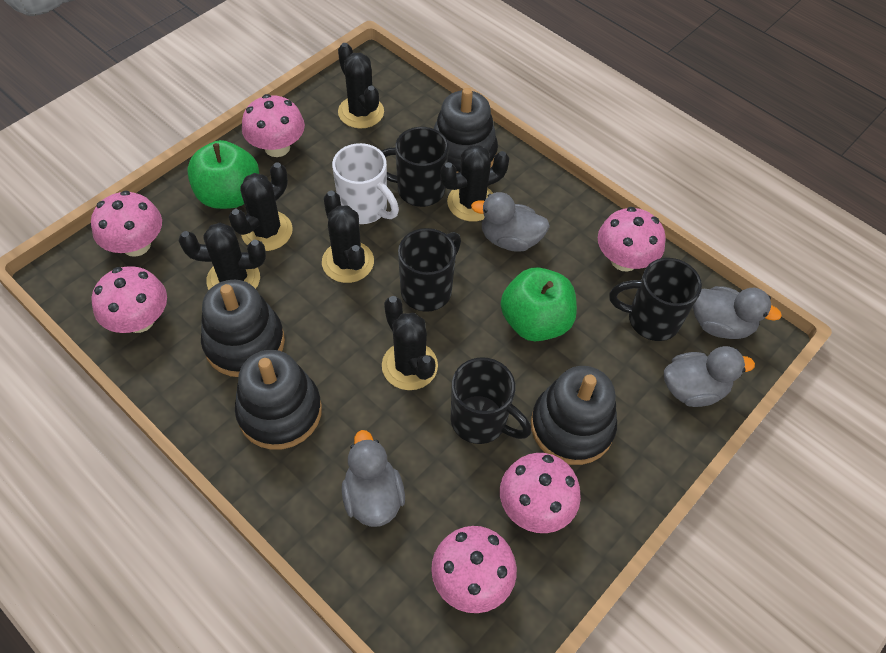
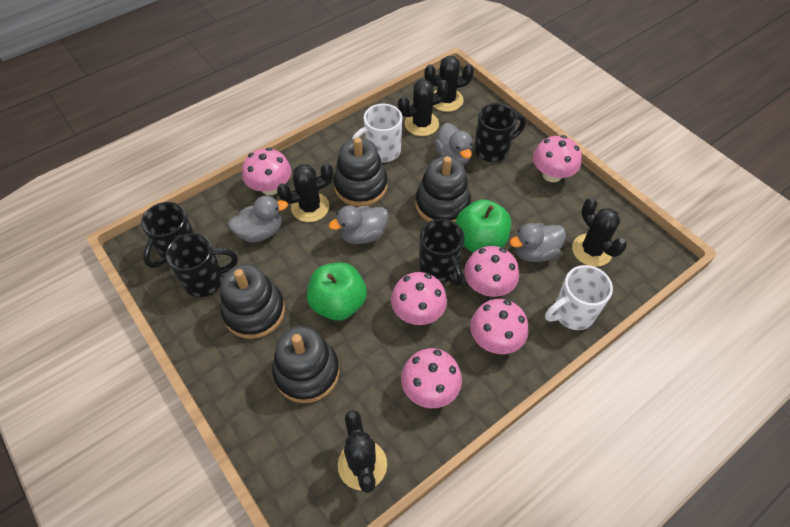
black cactus: 6 -> 5
white mug: 1 -> 2

